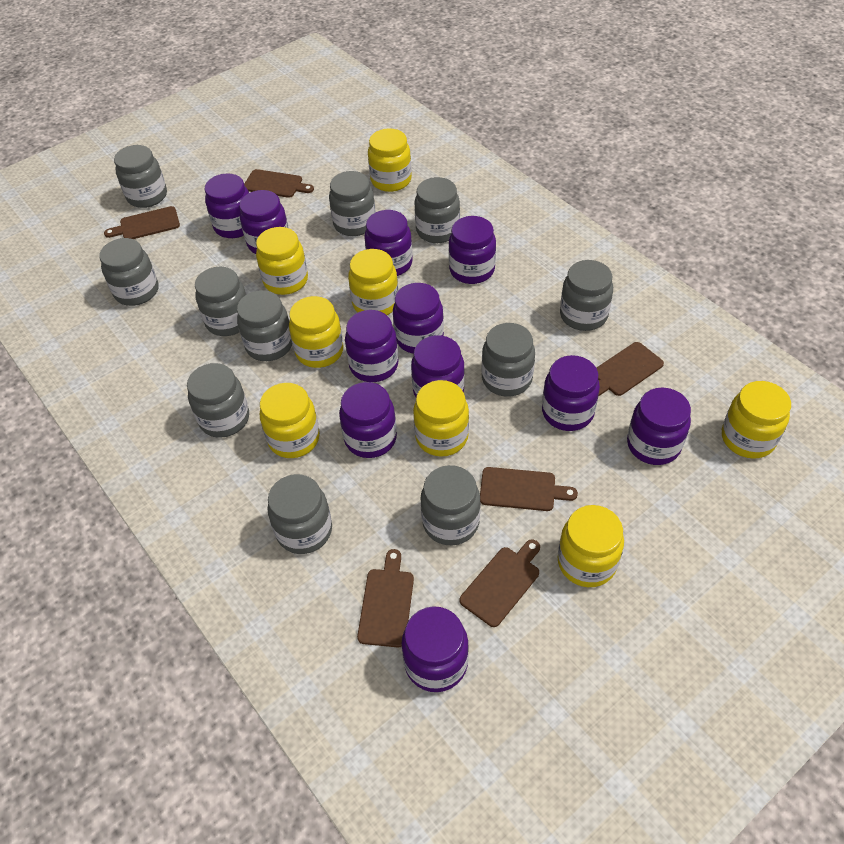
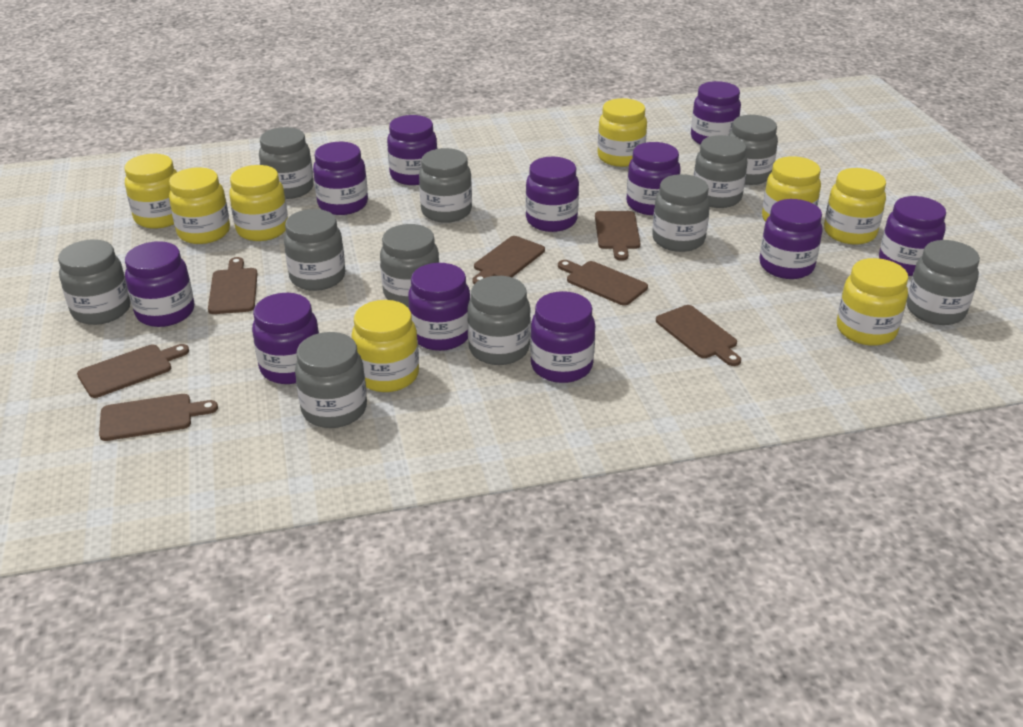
brown cutting board: 6 -> 7

